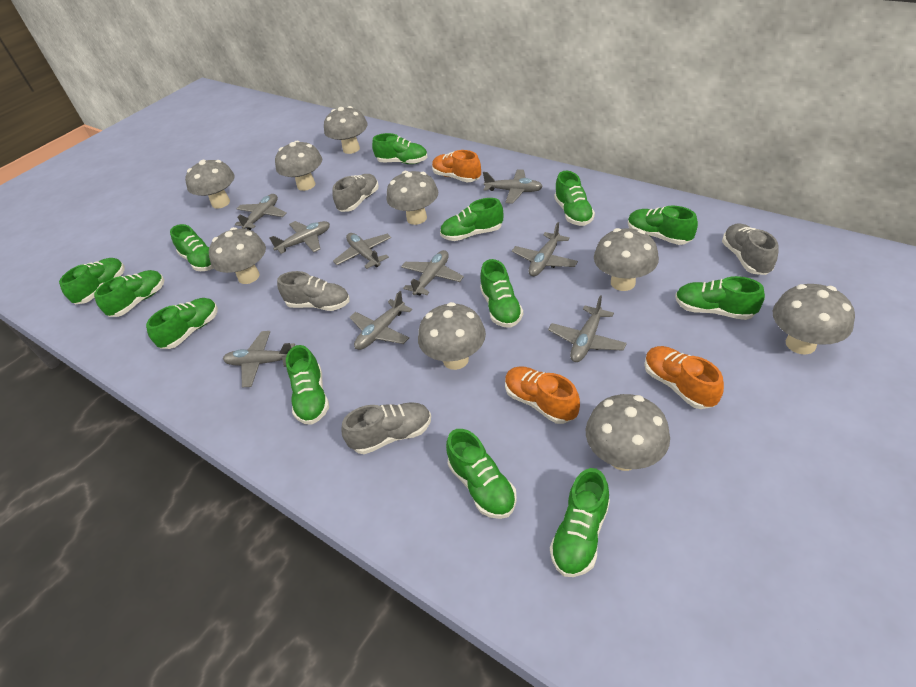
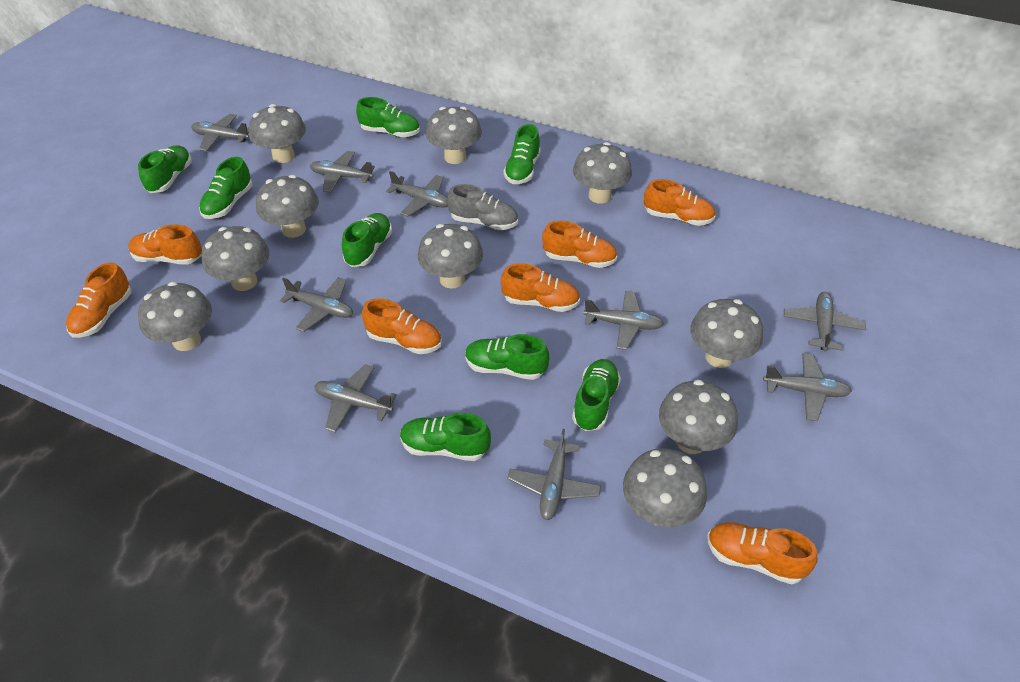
green shoe: 13 -> 8
grey mushroom: 9 -> 10
grey shoe: 4 -> 1
orange shoe: 3 -> 7

